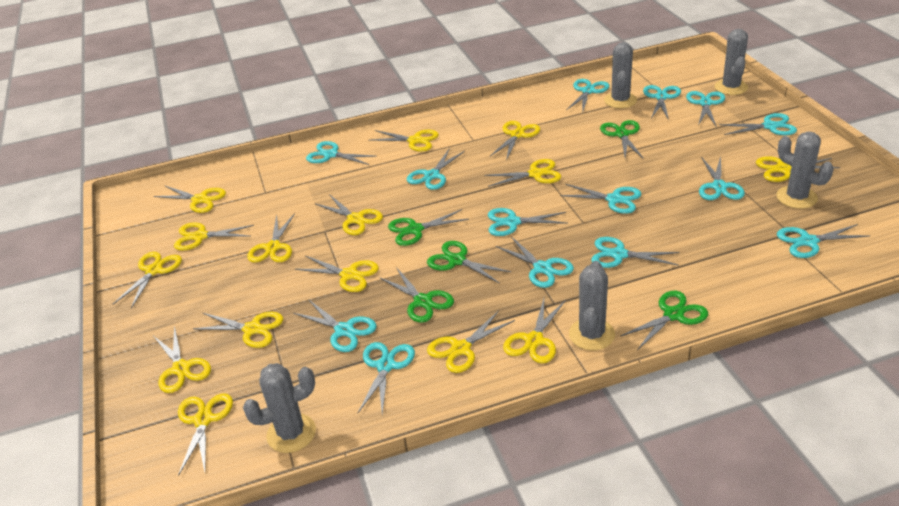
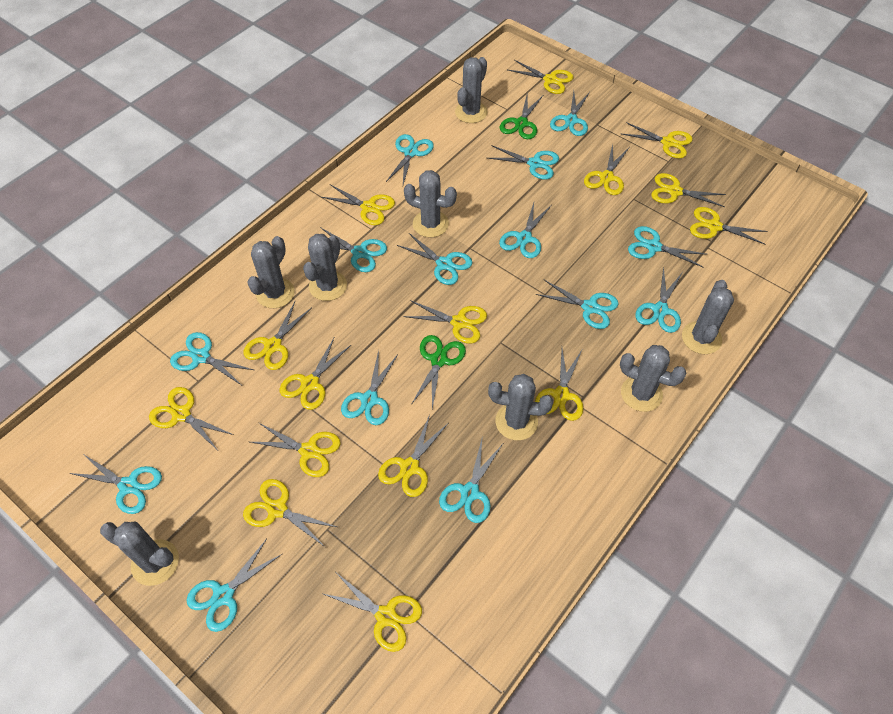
green scissors: 5 -> 2
grey cactus: 5 -> 8

